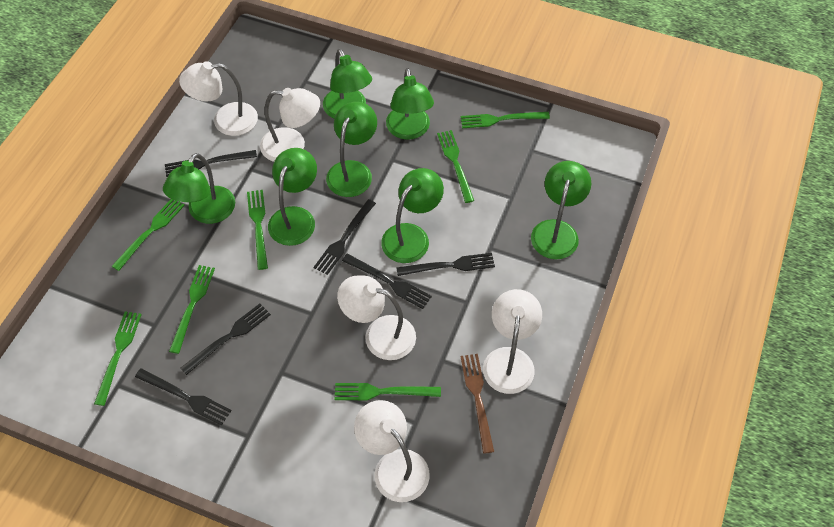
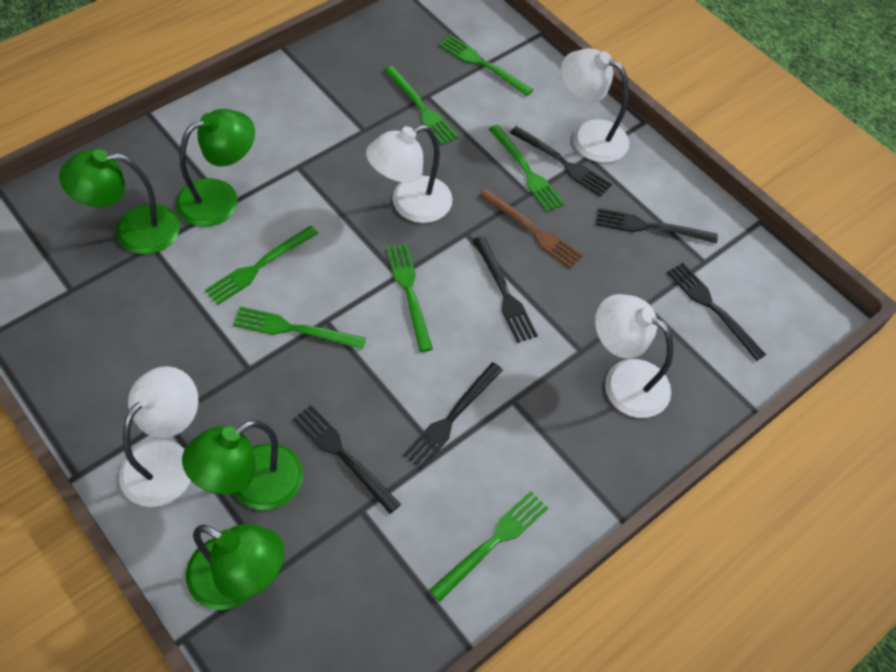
green lamp: 7 -> 4
white lamp: 5 -> 4

